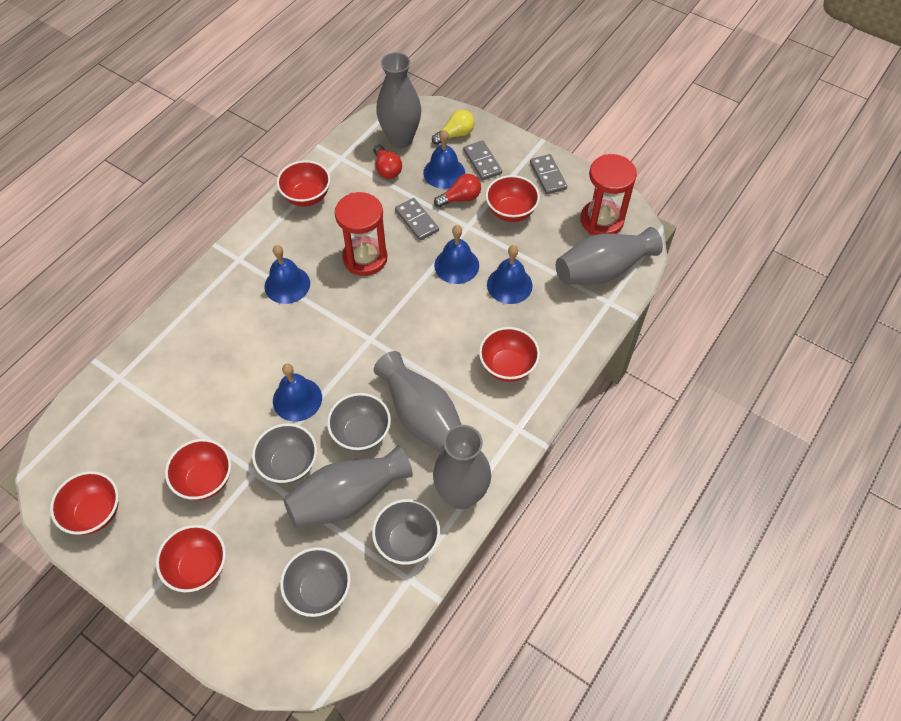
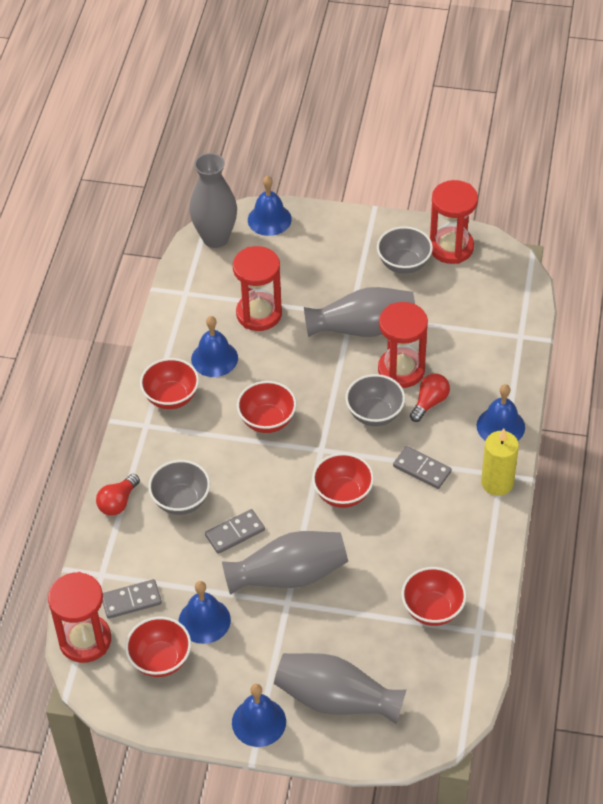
grey bowl: 4 -> 3
grey vase: 5 -> 4
red bowl: 6 -> 5
red hourglass: 2 -> 4
yellow candle: 0 -> 1
yellow light bulb: 1 -> 0

